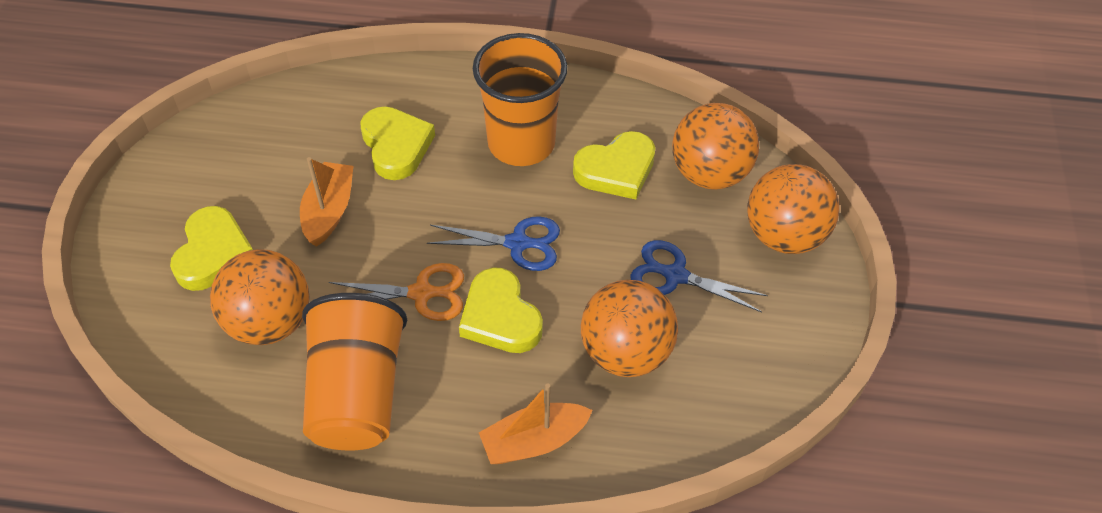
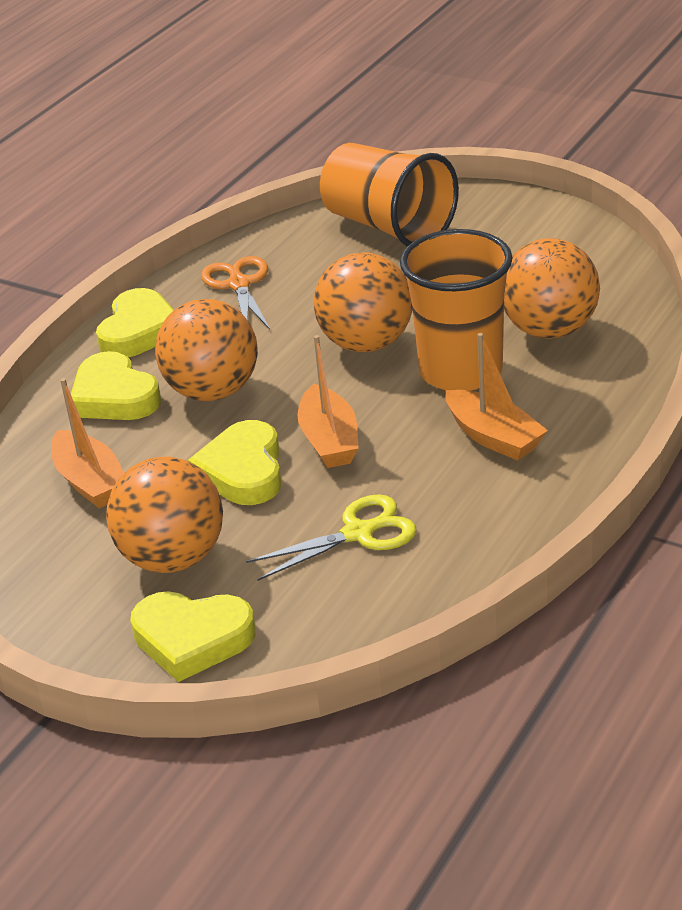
blue scissors: 2 -> 0
orange boat: 2 -> 3
yellow scissors: 0 -> 1

